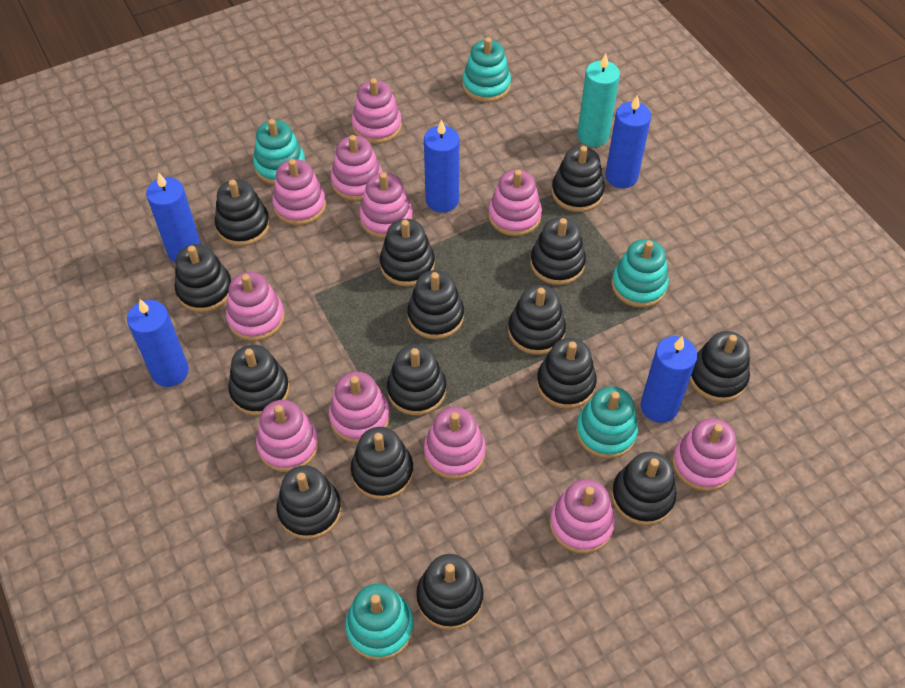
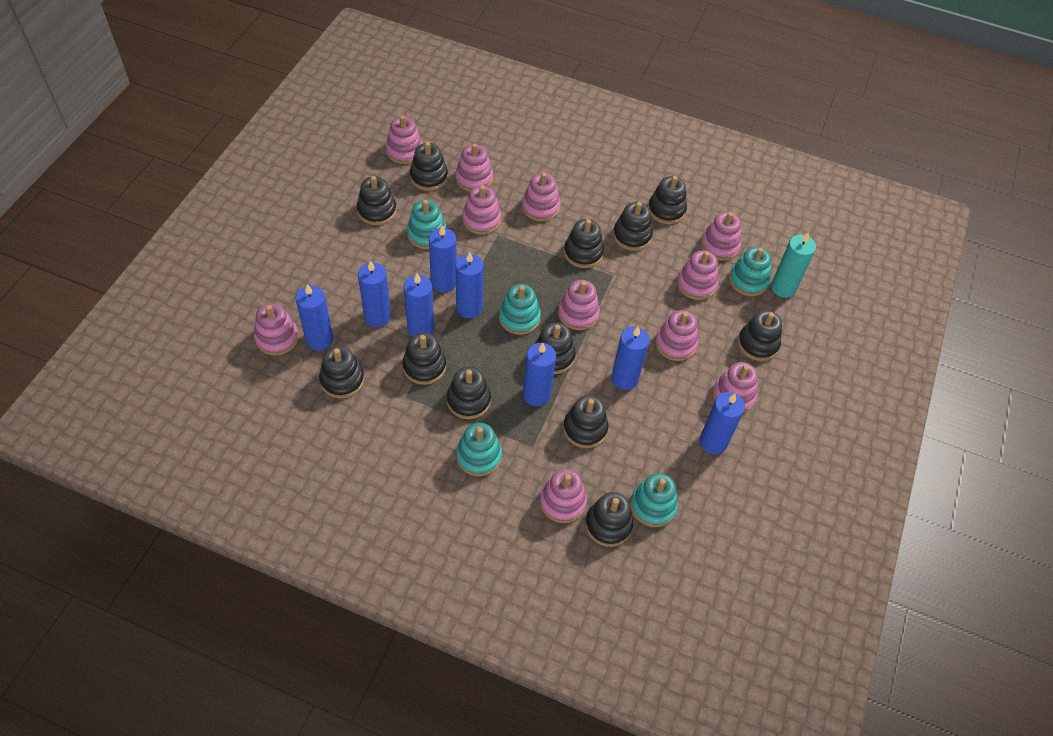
black stacking toy: 15 -> 12
blue candle: 5 -> 8

